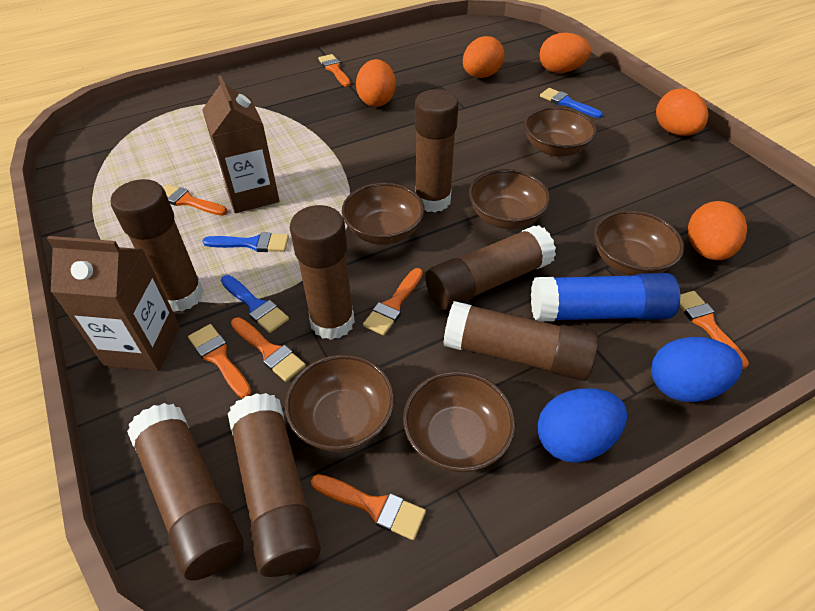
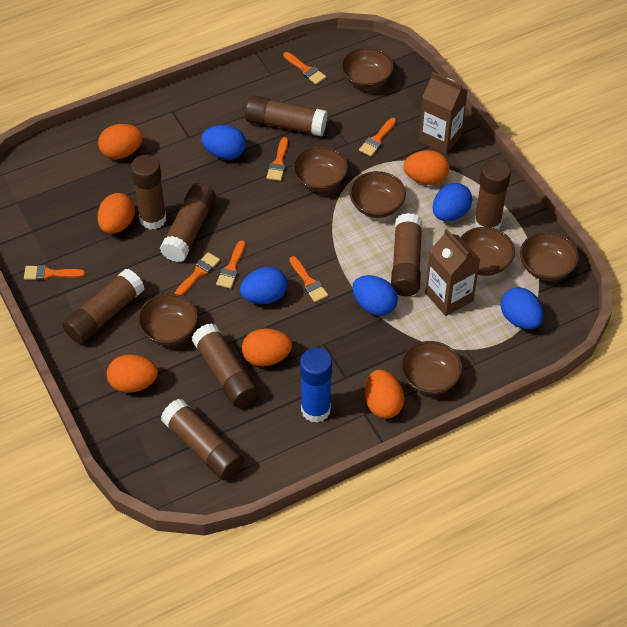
blue brush: 3 -> 0
blue egg: 2 -> 5
brown bowl: 6 -> 7
brown glue stick: 7 -> 8
orange egg: 5 -> 6

